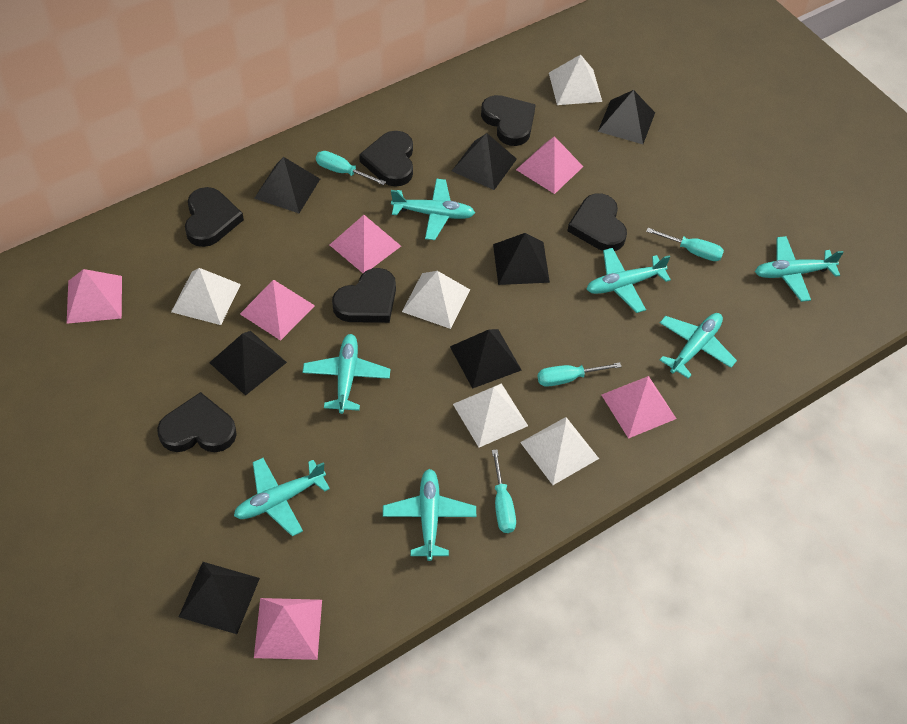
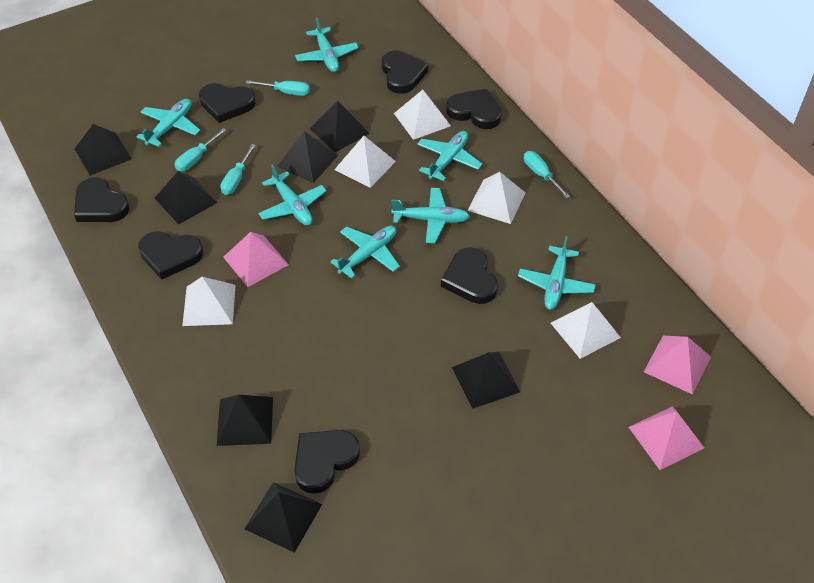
black heart: 6 -> 7
pink pyramid: 6 -> 3

